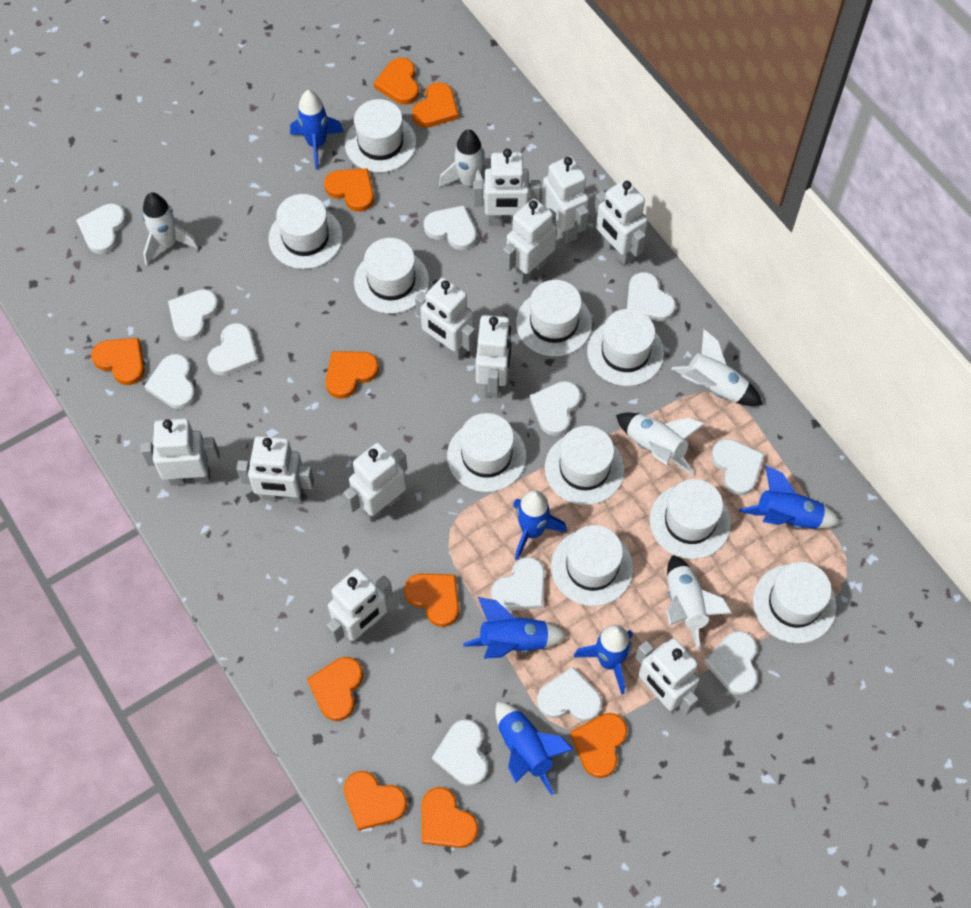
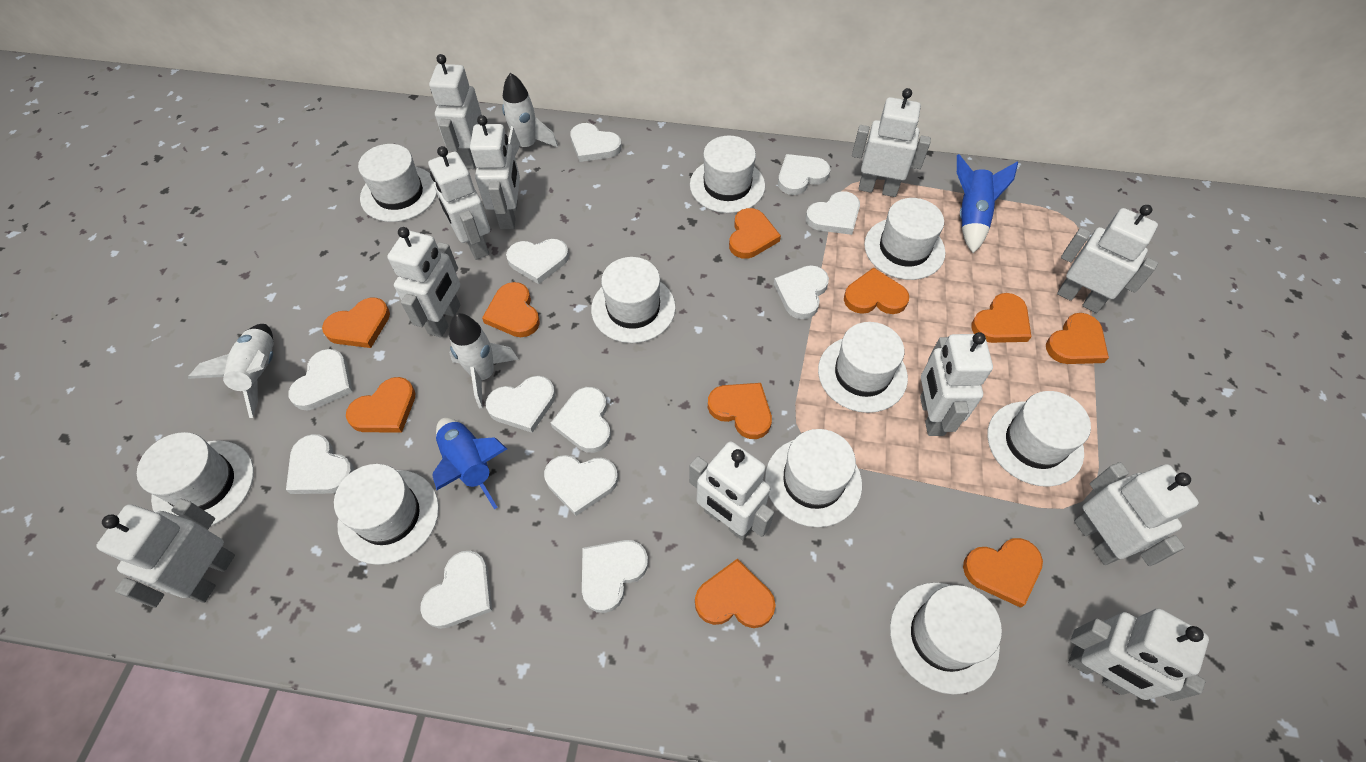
blue rocket: 6 -> 2
white rocket: 5 -> 3

